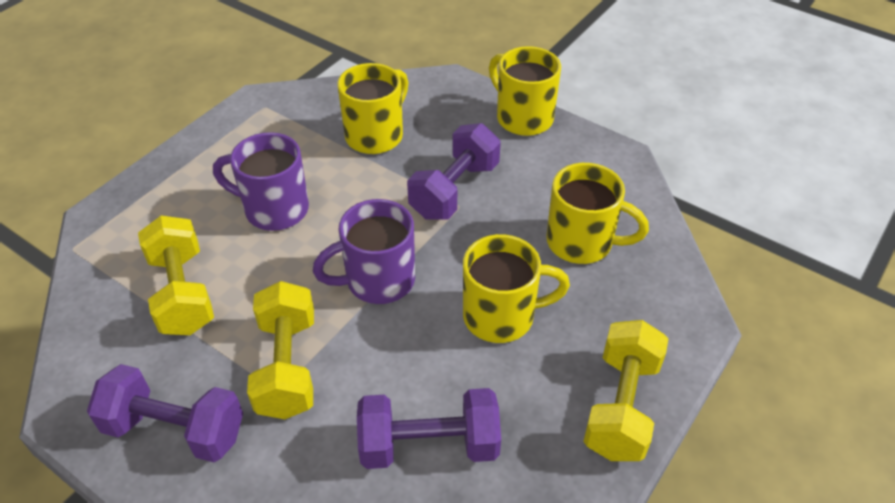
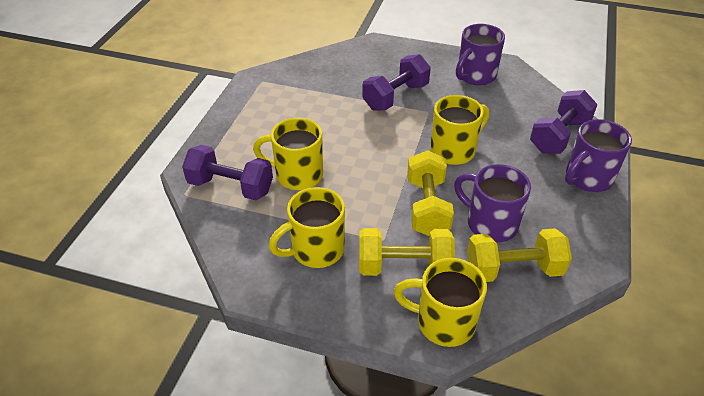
purple mug: 2 -> 3

